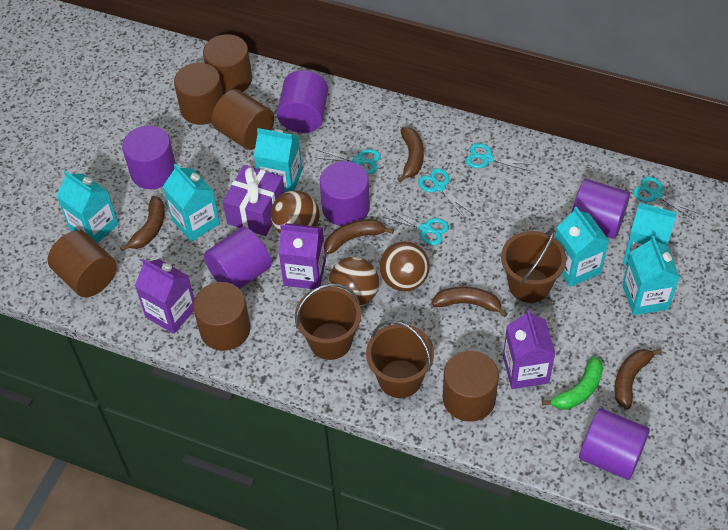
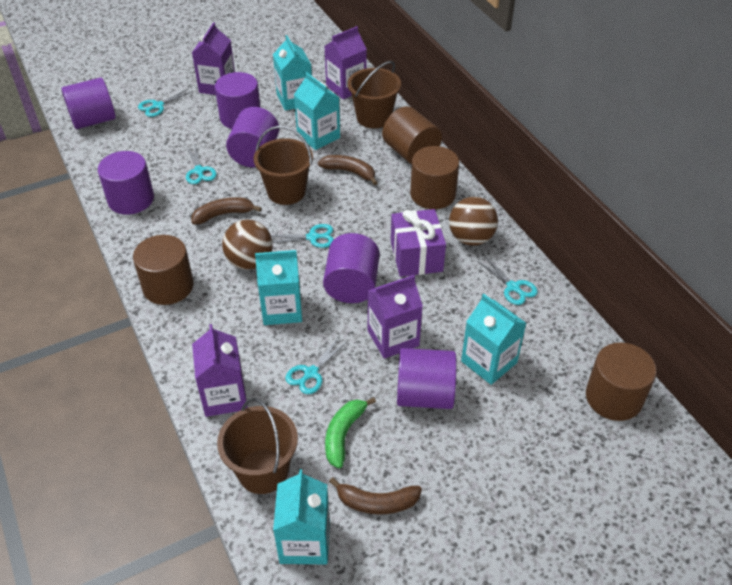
brown ball: 3 -> 2
brown banana: 5 -> 3
brown cylinder: 6 -> 4
purple carton: 3 -> 4
turquoise carton: 6 -> 5

